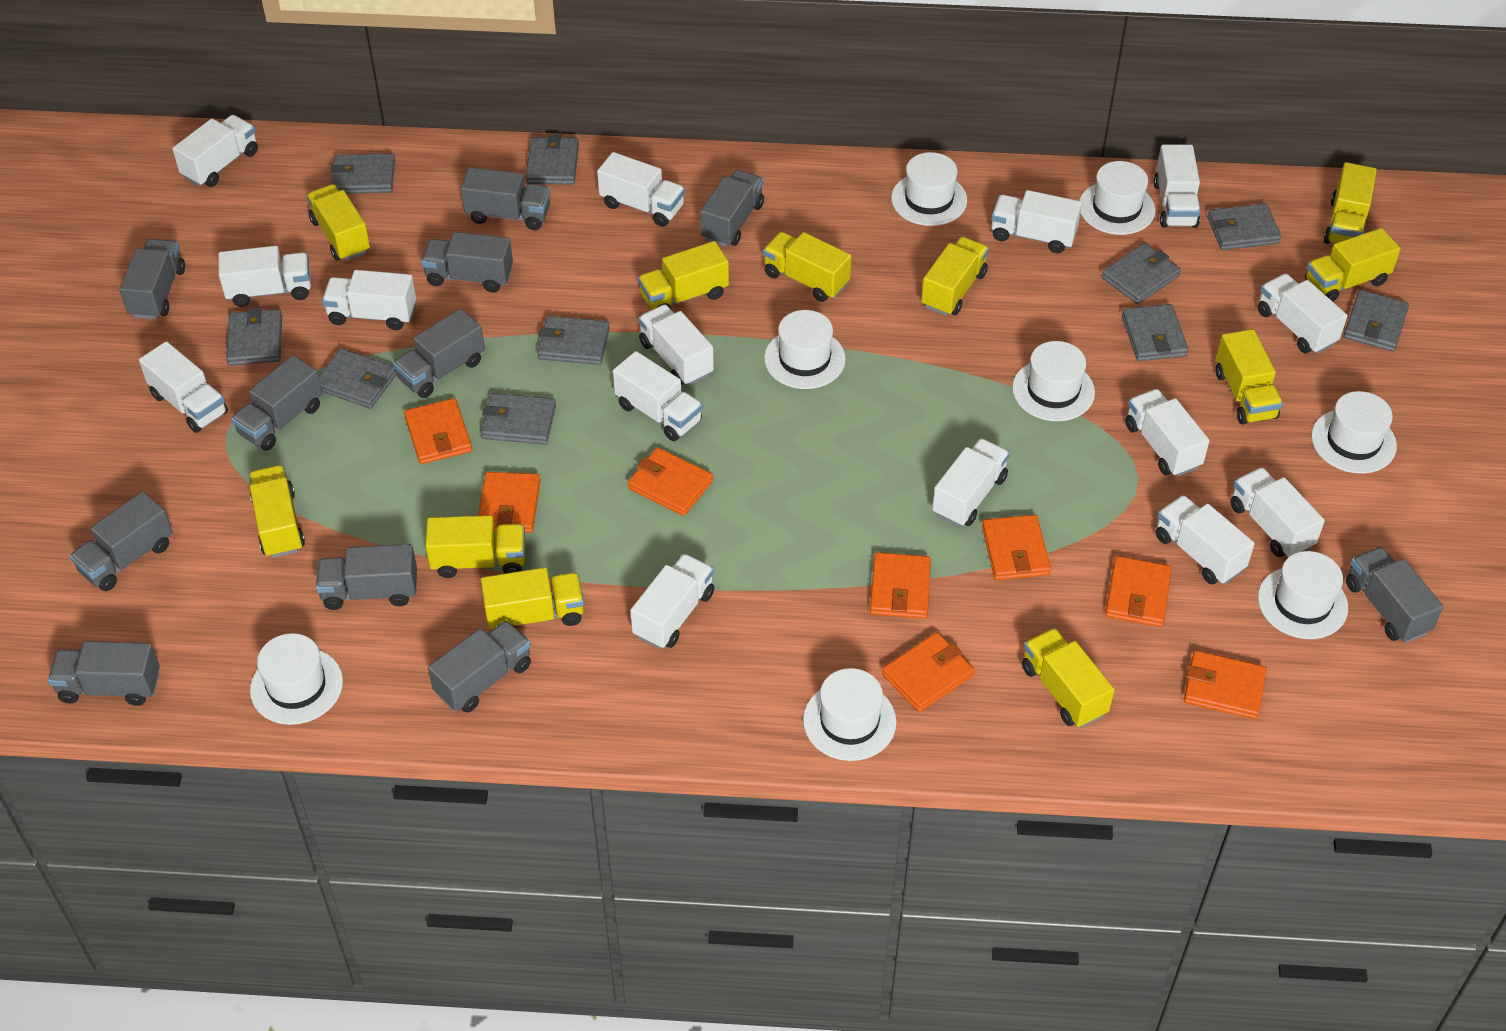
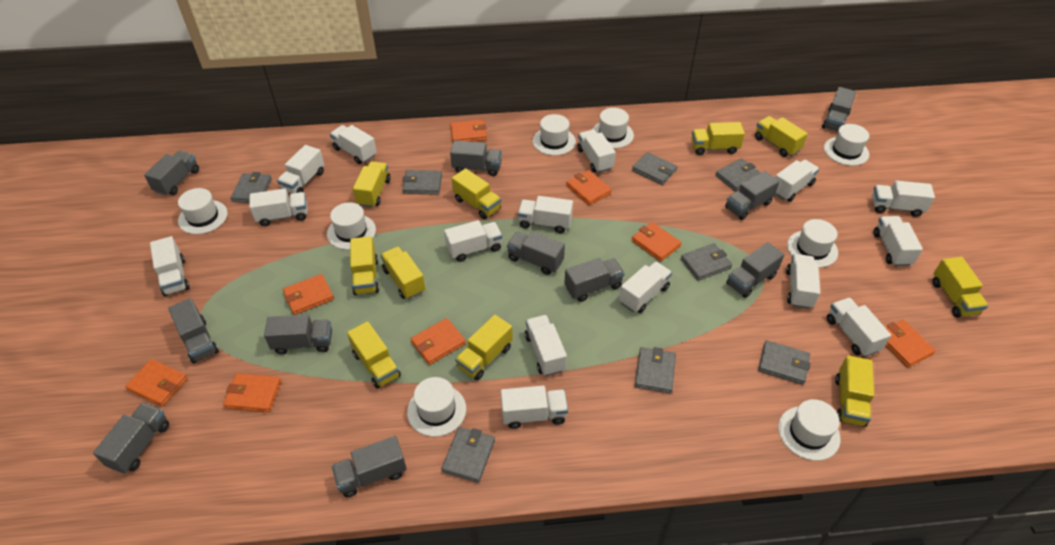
grey wallet: 10 -> 8
yellow truck: 11 -> 10

